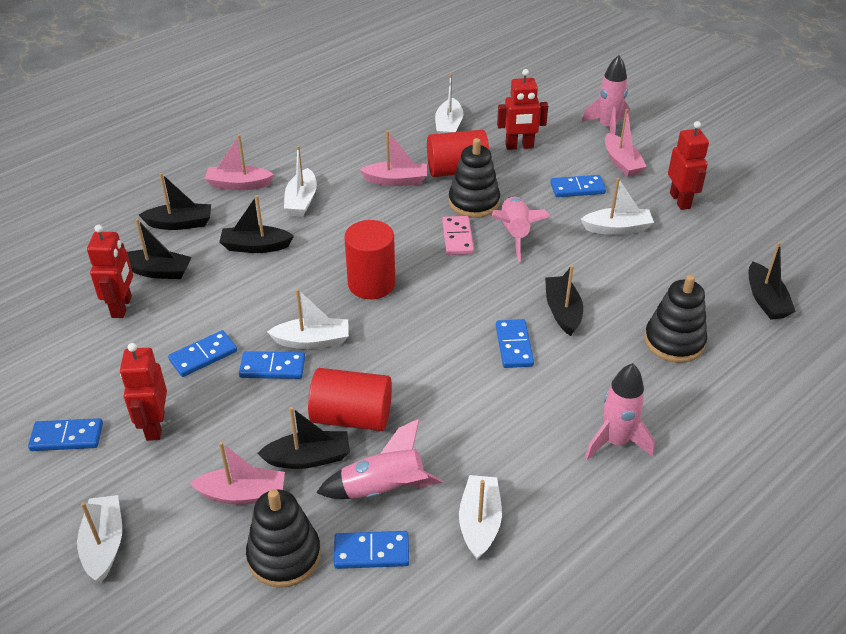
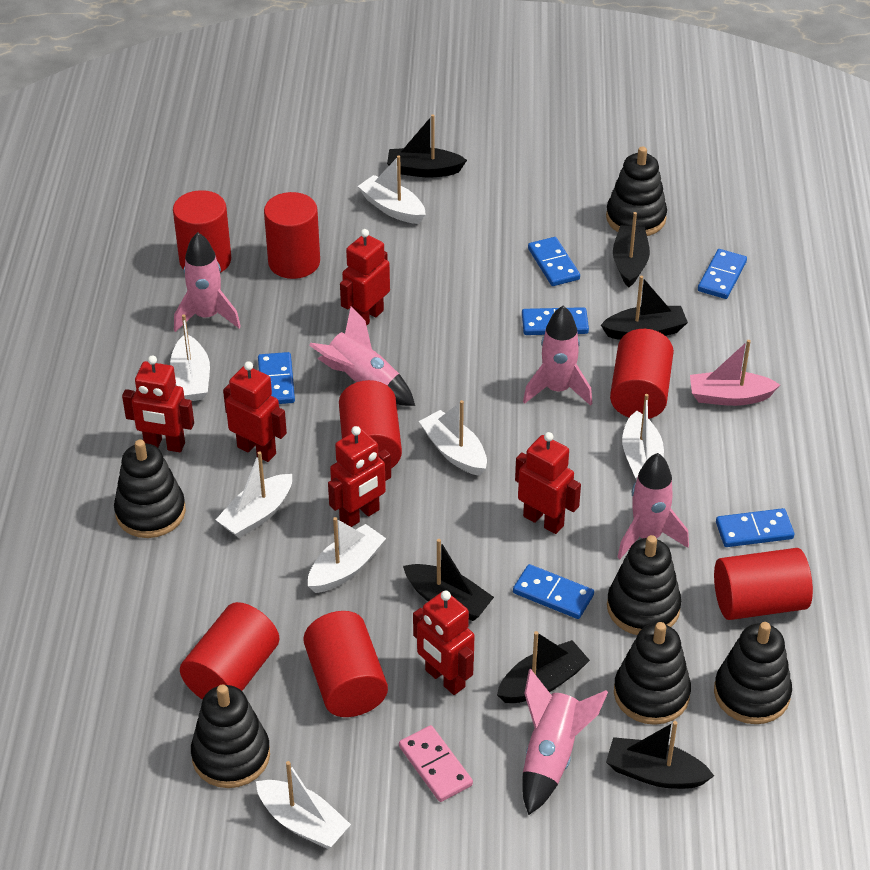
black stacking toy: 3 -> 6
pink boat: 4 -> 1
pink rocket: 4 -> 5
red cylinder: 3 -> 7
red robot: 4 -> 6
white boat: 6 -> 7

